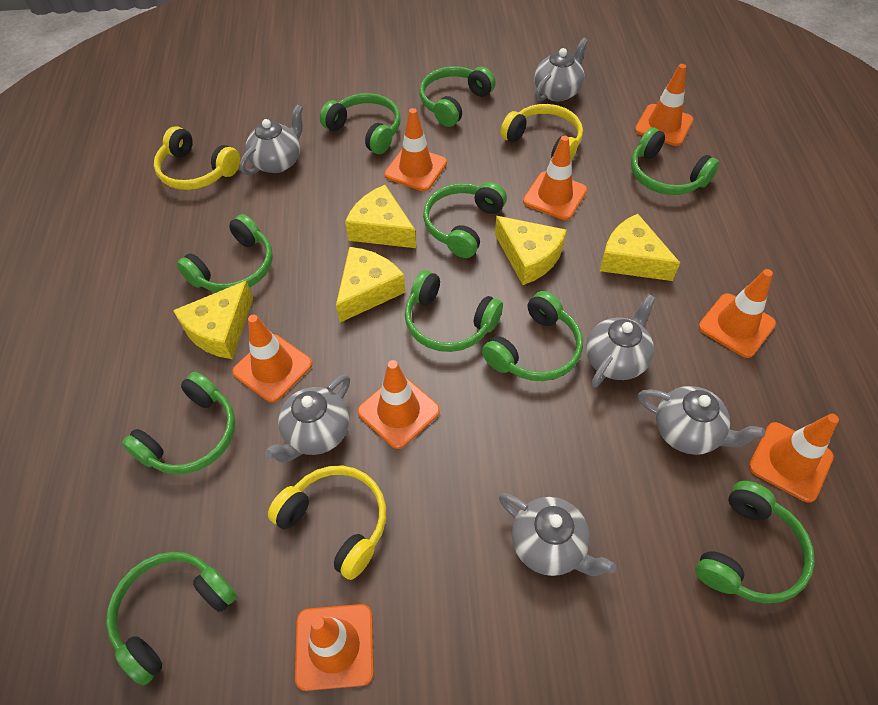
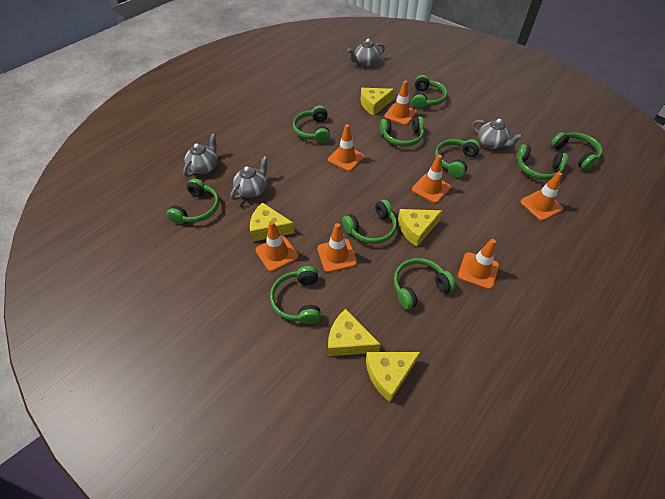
grey teapot: 6 -> 4
orange traffic cone: 8 -> 7
yellow headphones: 3 -> 0

